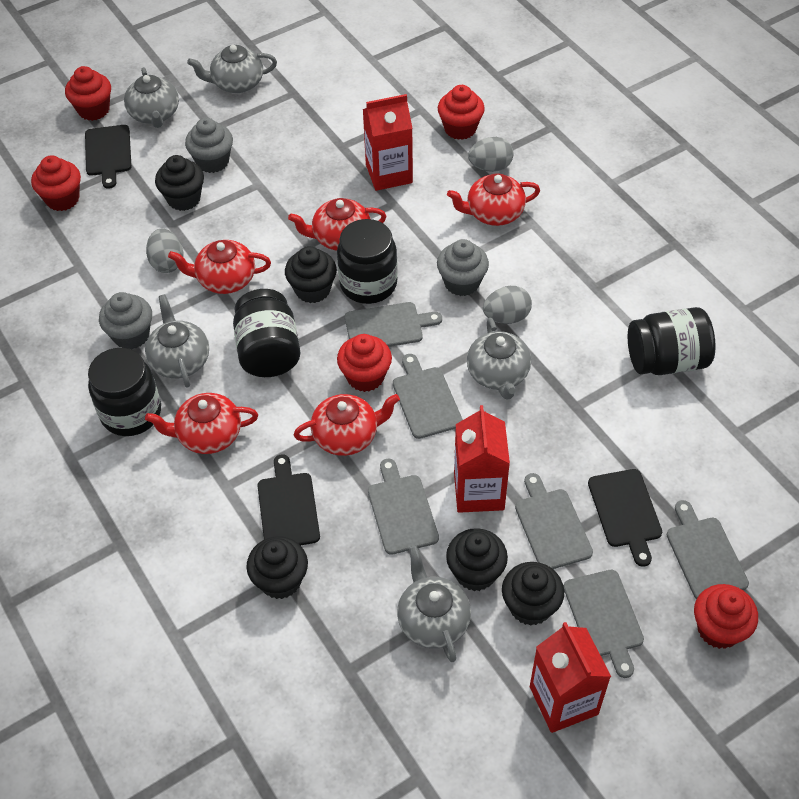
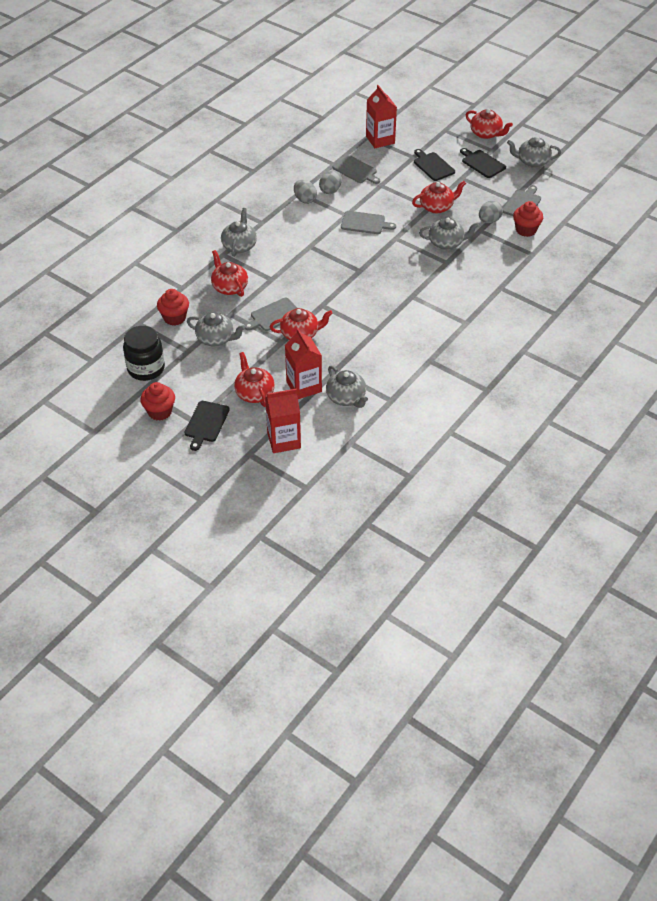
black cupcake: 5 -> 0
black jar: 4 -> 1
grey cupcake: 3 -> 0
grey cutting board: 6 -> 4
red cupcake: 5 -> 3

